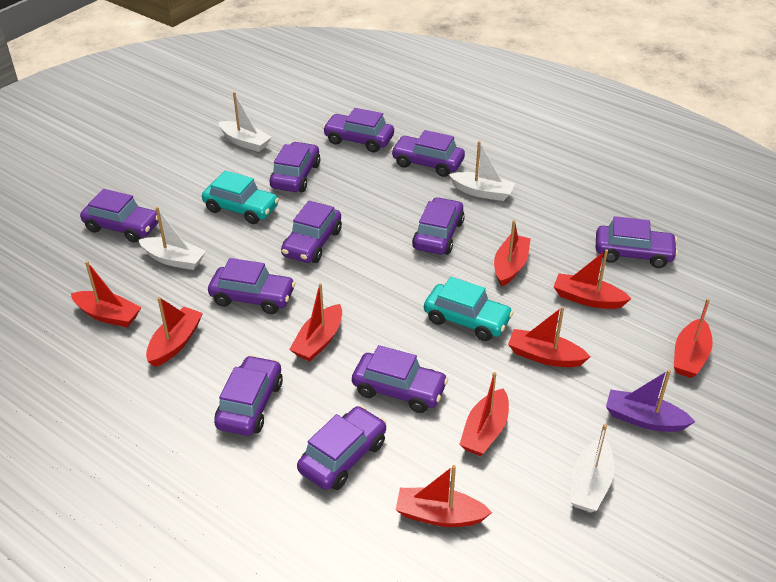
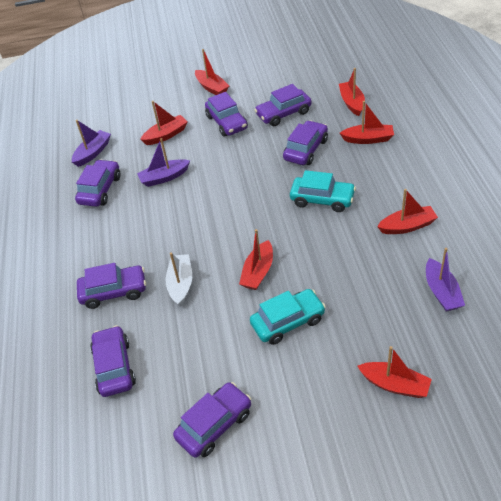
purple boat: 1 -> 3
purple car: 11 -> 7
red boat: 9 -> 7
white boat: 4 -> 1

